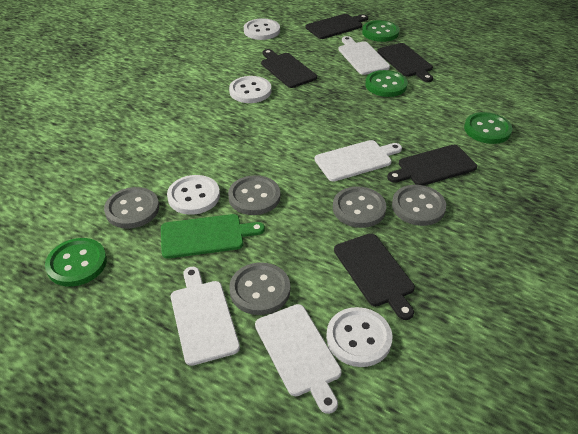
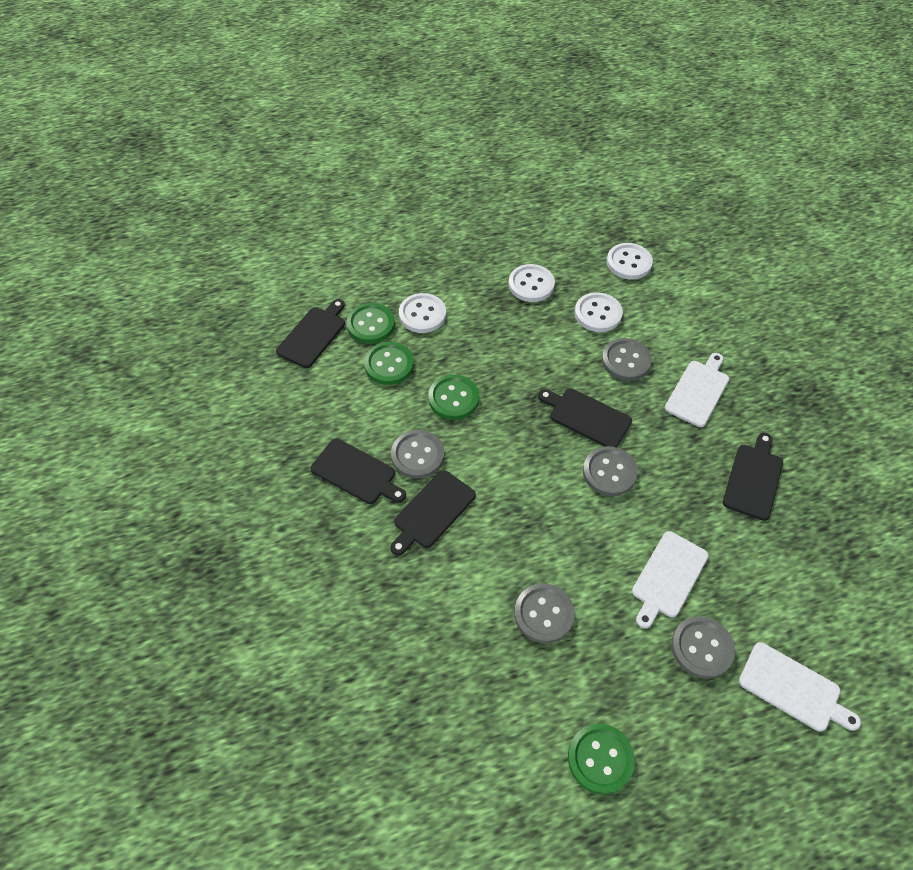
green cutting board: 1 -> 0
white cutting board: 4 -> 3

